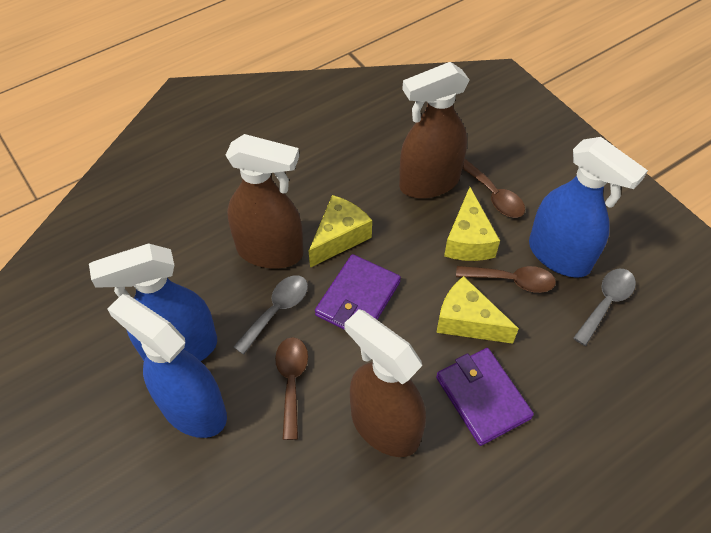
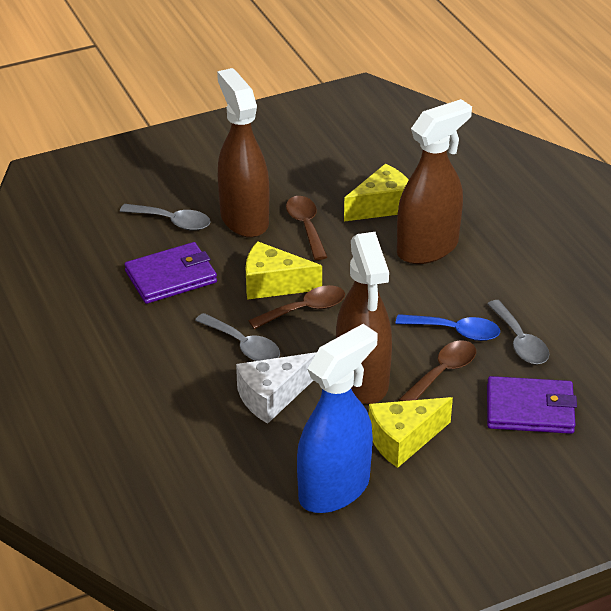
blue spoon: 0 -> 1
blue spray bottle: 3 -> 1
grey spoon: 2 -> 3
white cheese: 0 -> 1

